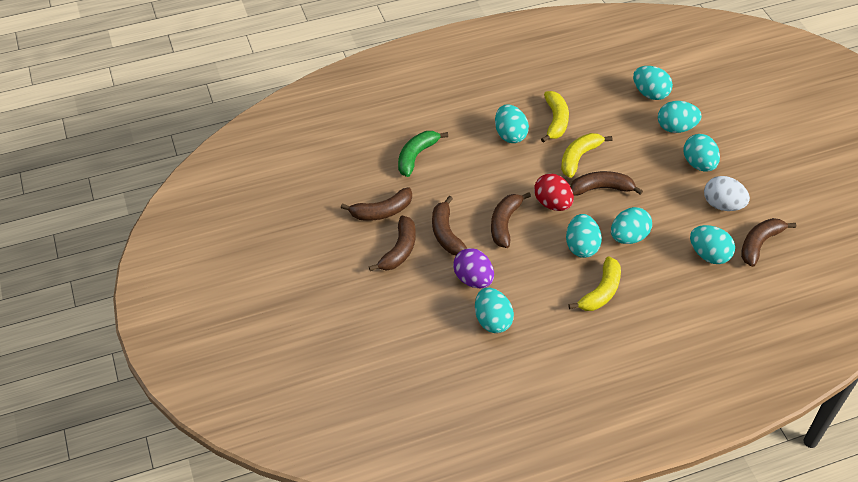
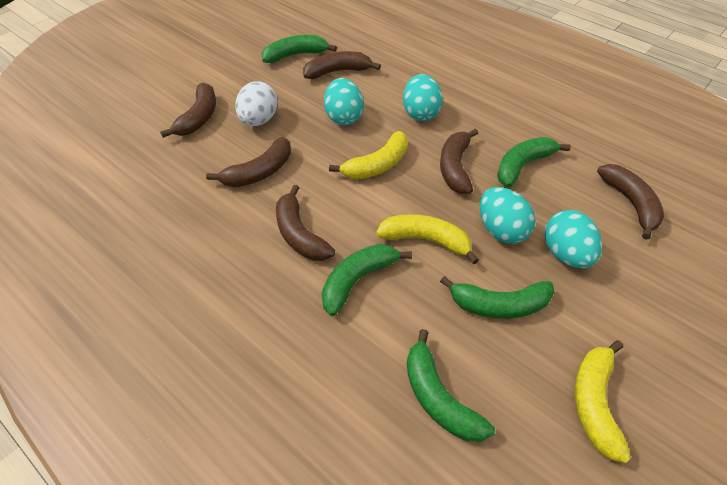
green banana: 1 -> 5
purple egg: 1 -> 0
red egg: 1 -> 0
turquoise egg: 8 -> 4

